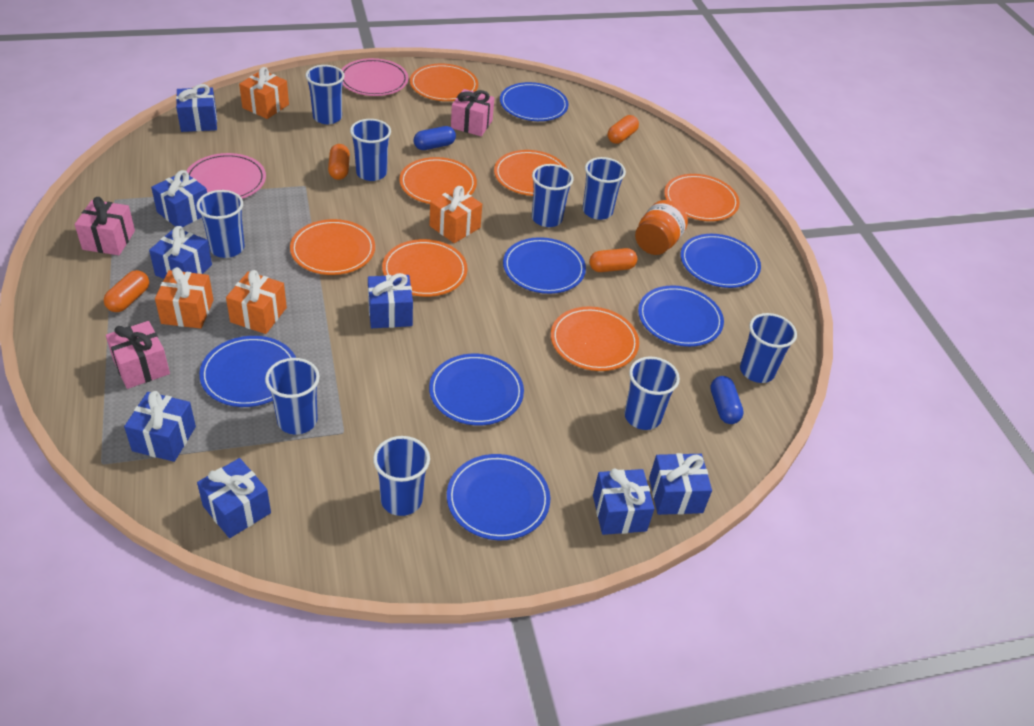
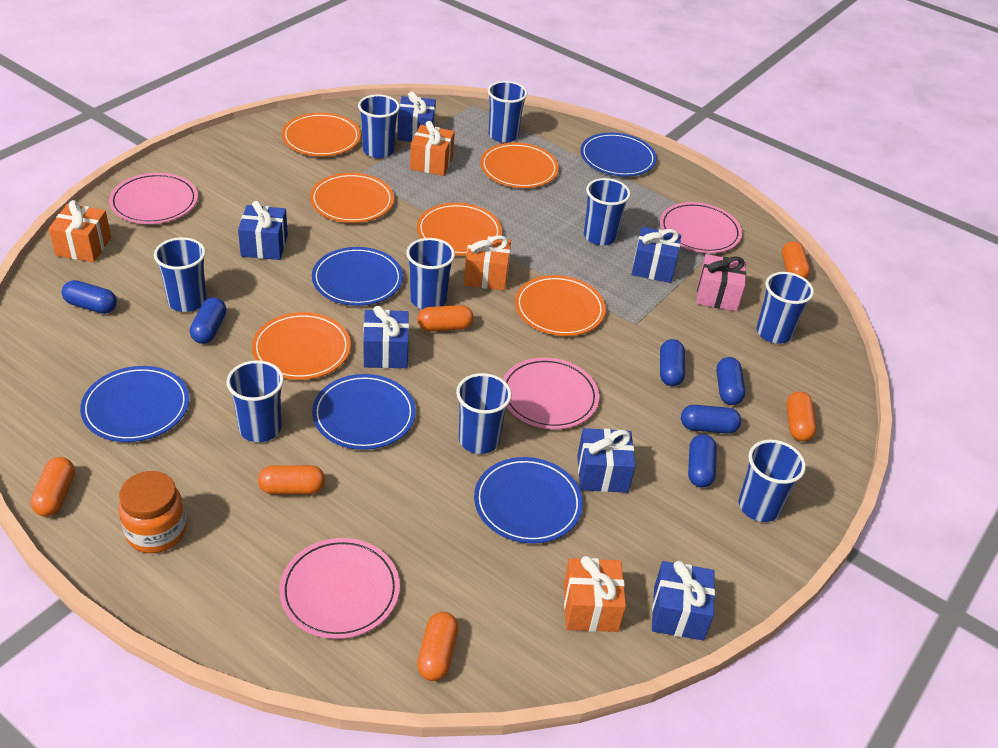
blue capsule: 2 -> 6
blue gift: 8 -> 6
blue plate: 7 -> 5
orange capsule: 4 -> 6
orange plate: 7 -> 6
pink gift: 3 -> 1
pink plate: 2 -> 4

